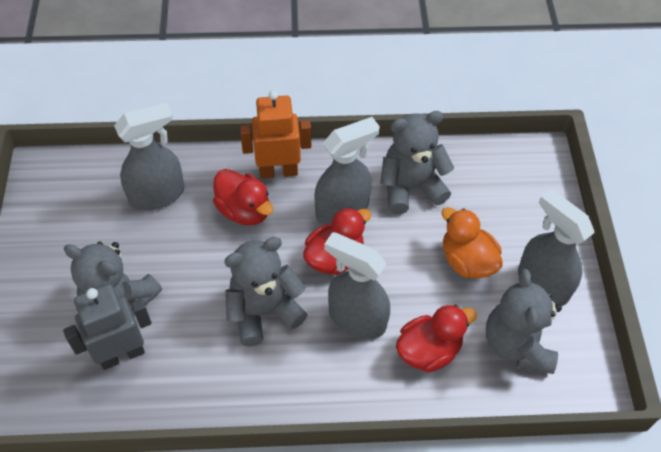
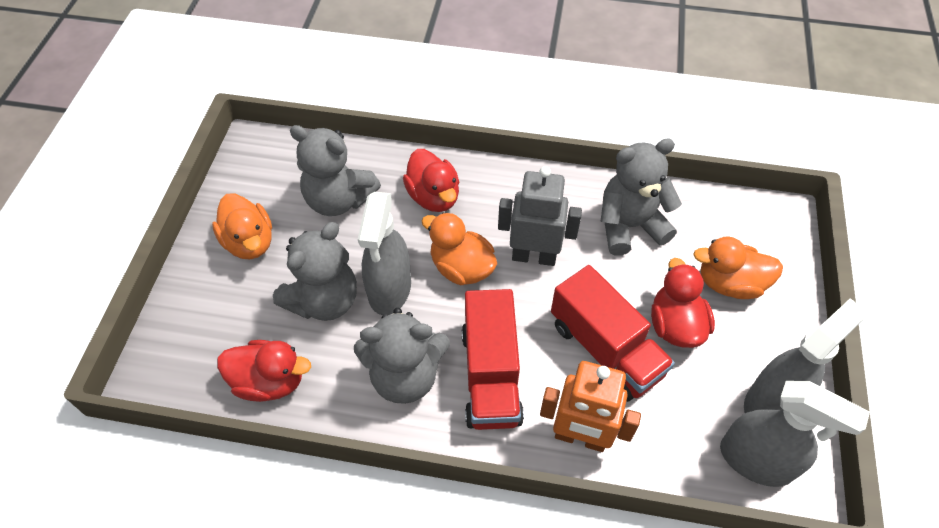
grey spray bottle: 4 -> 3
orange duck: 1 -> 3
red truck: 0 -> 2

